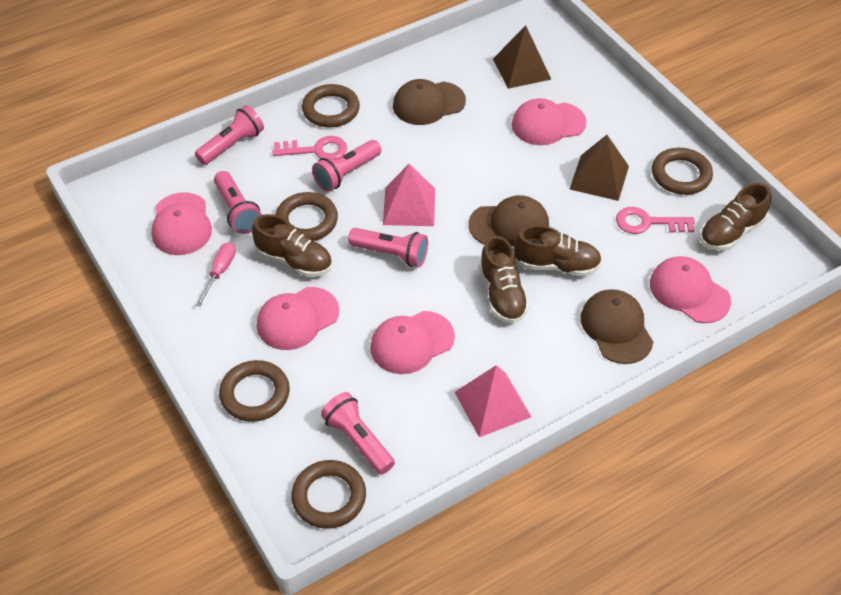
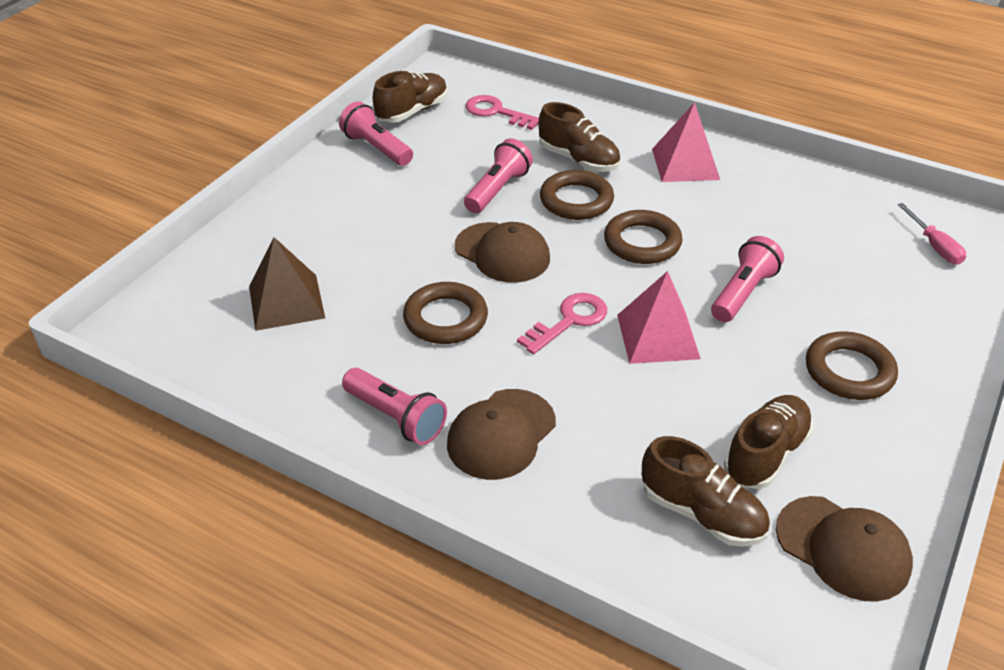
brown pyramid: 2 -> 1
brown ring: 5 -> 4
pink cap: 5 -> 0
pink flashlight: 5 -> 4

